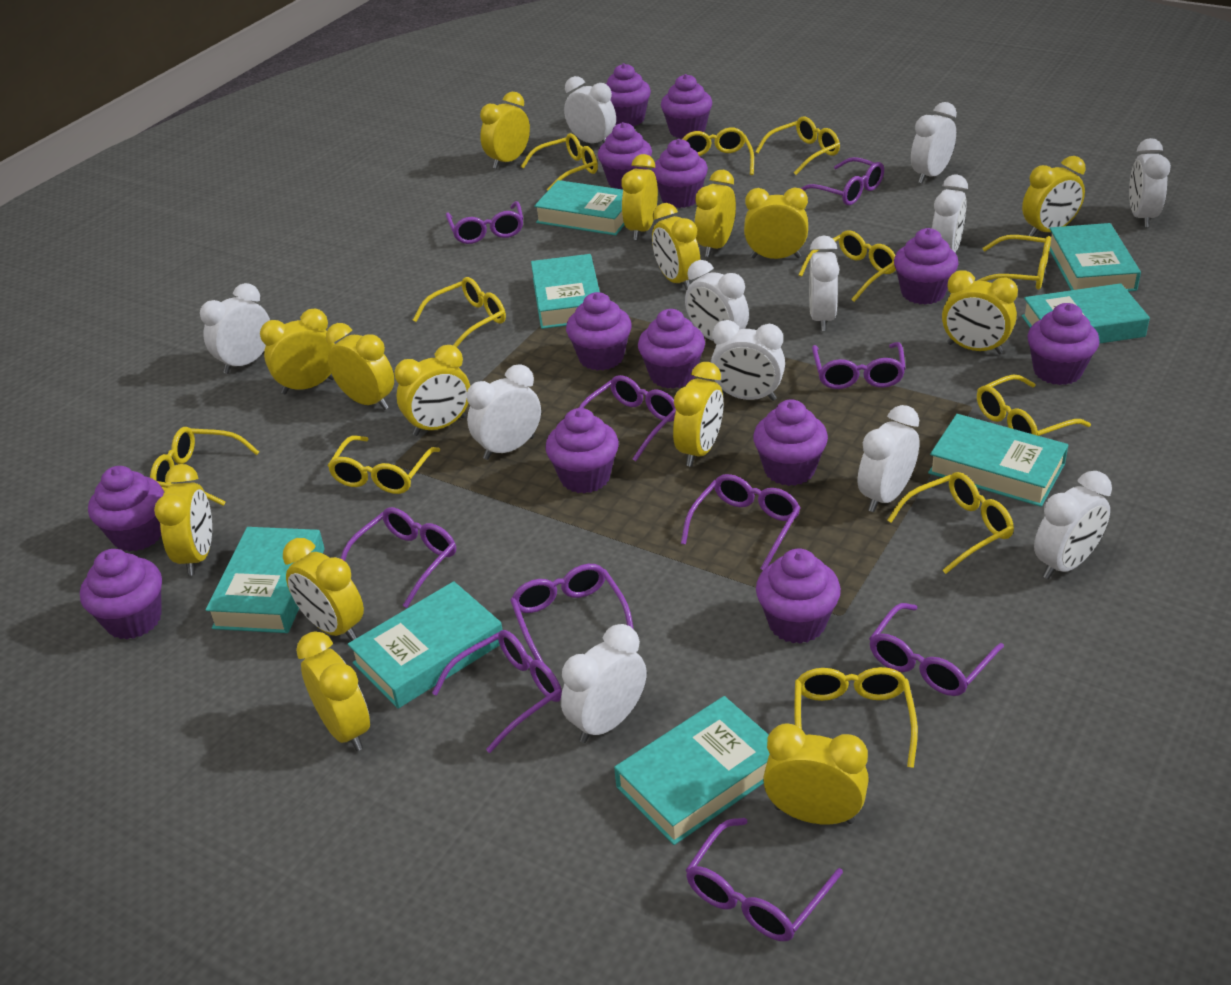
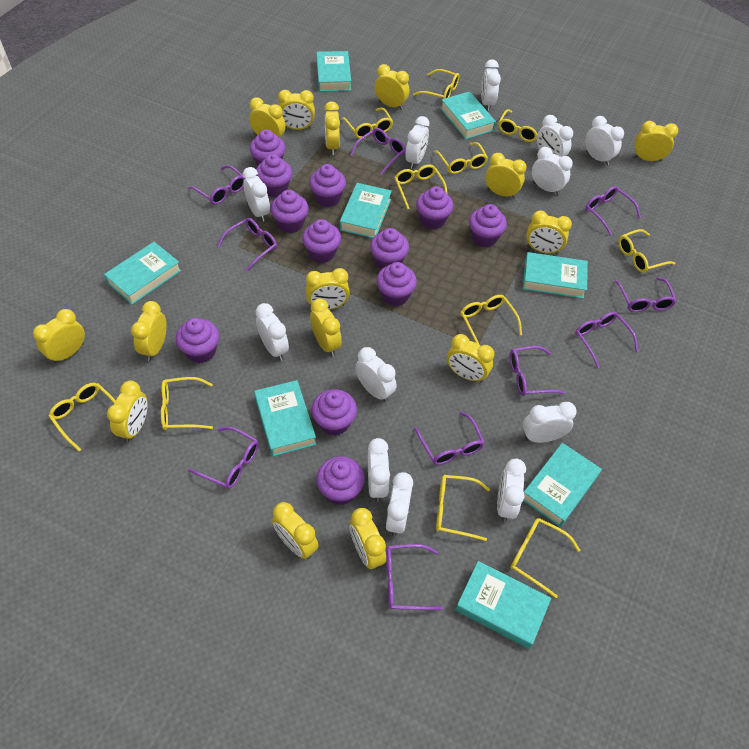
purple cupcake: 13 -> 12

